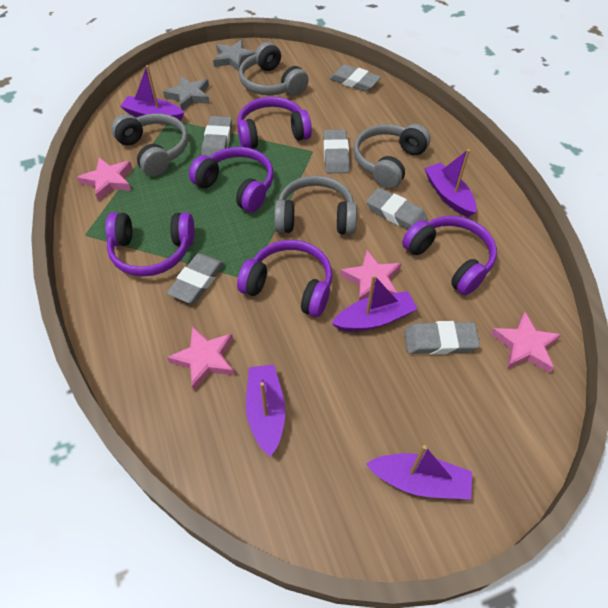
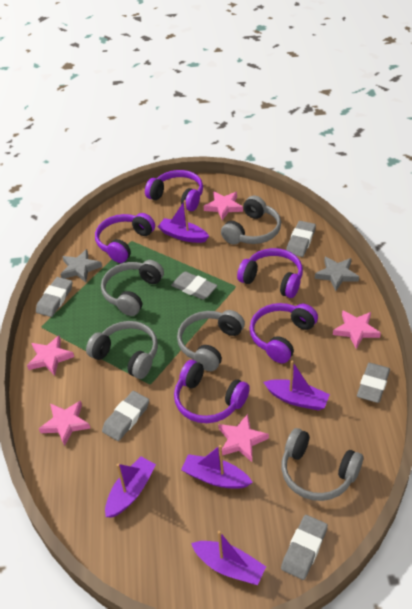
grey headphones: 4 -> 5
pink star: 4 -> 5

